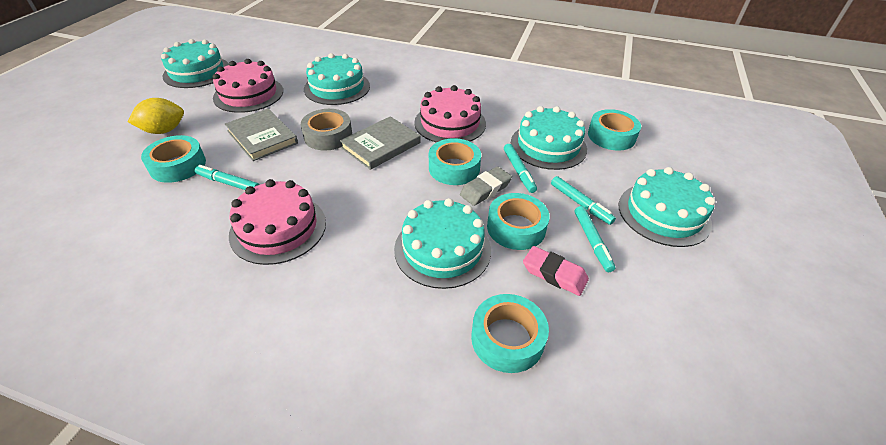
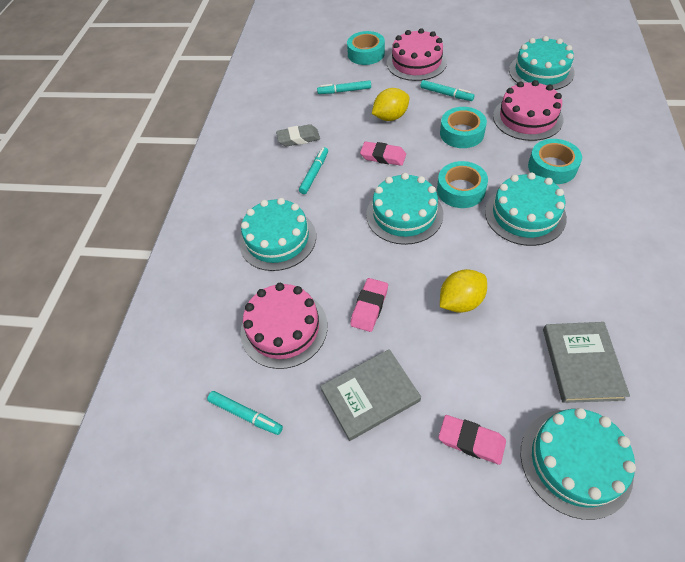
grey tape: 1 -> 0
pink eraser: 1 -> 3
turquoise tape: 5 -> 4
yellow lemon: 1 -> 2

